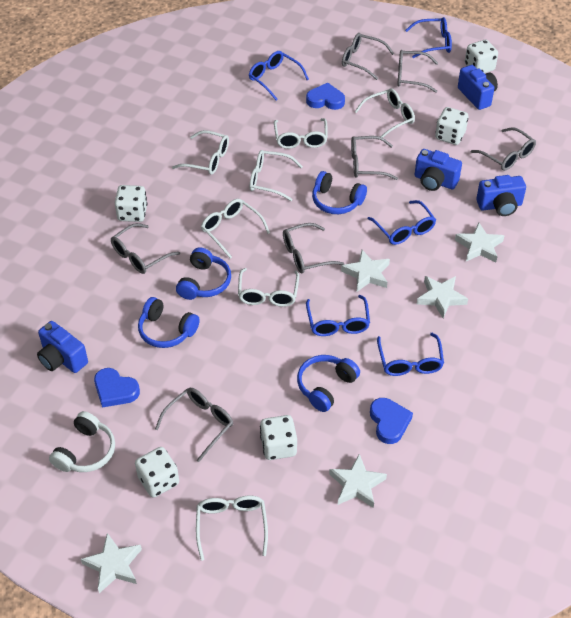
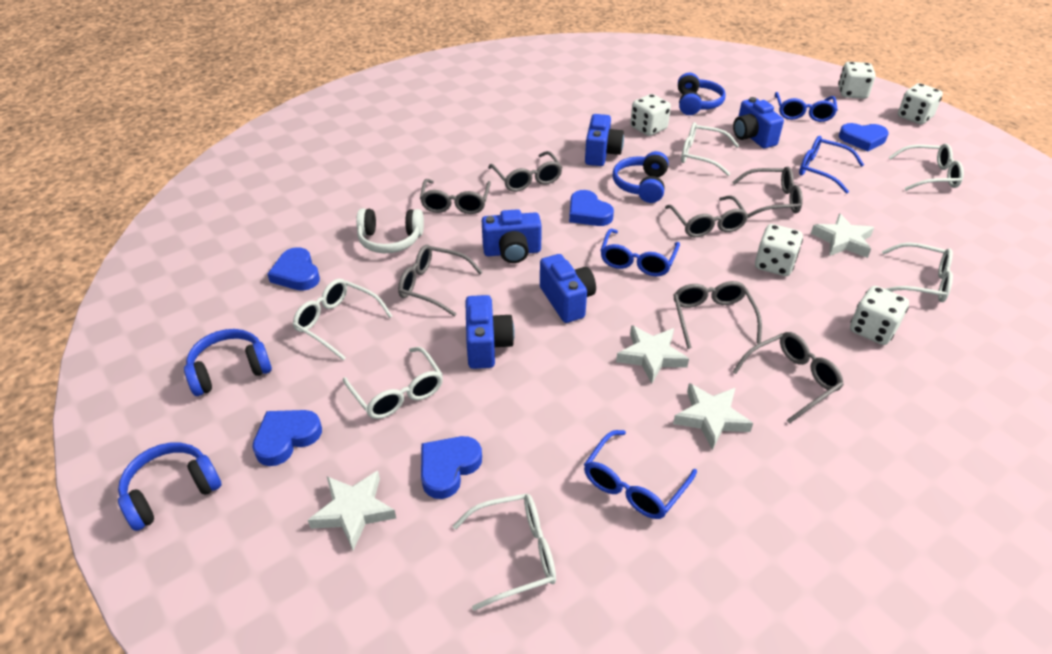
blue camera: 4 -> 5
blue glasses: 5 -> 4
blue heart: 3 -> 5
white glasses: 7 -> 6
white star: 5 -> 4

